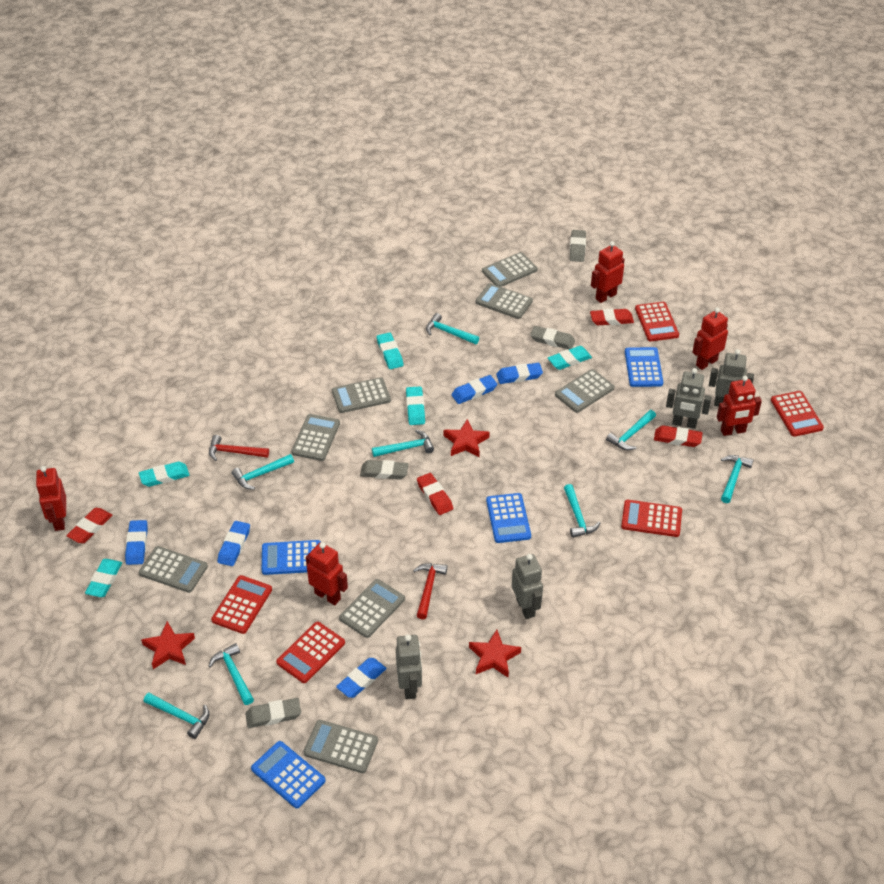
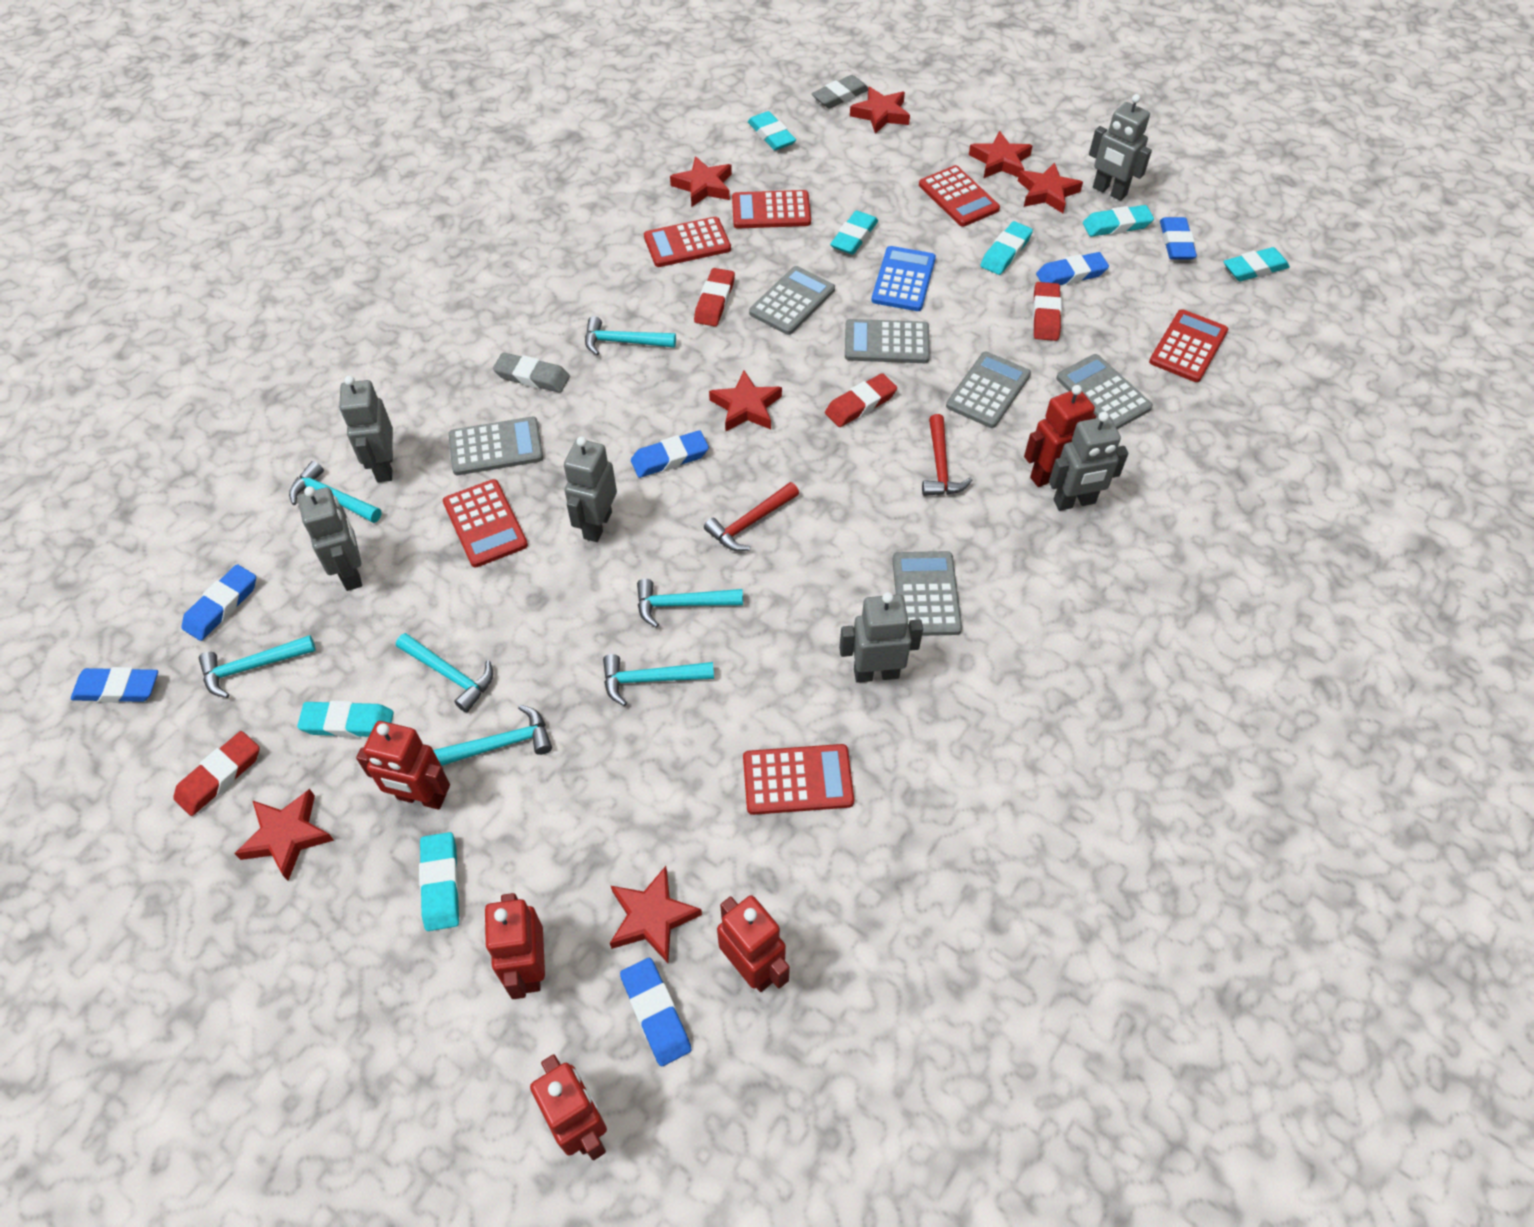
blue calculator: 4 -> 1
blue eraser: 5 -> 6
grey calculator: 8 -> 6
grey eraser: 4 -> 2
grey robot: 4 -> 6
red calculator: 5 -> 6
red star: 3 -> 7
turquoise eraser: 5 -> 7
turquoise hammer: 8 -> 7

